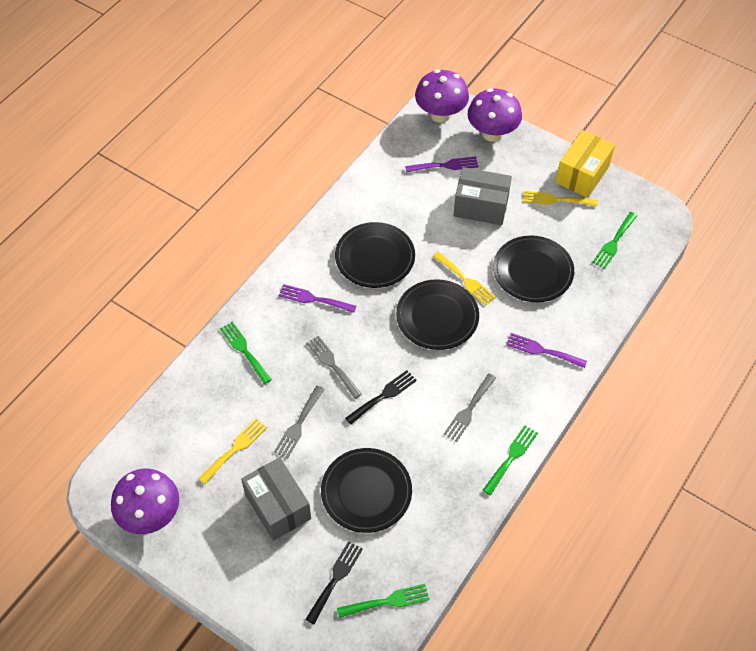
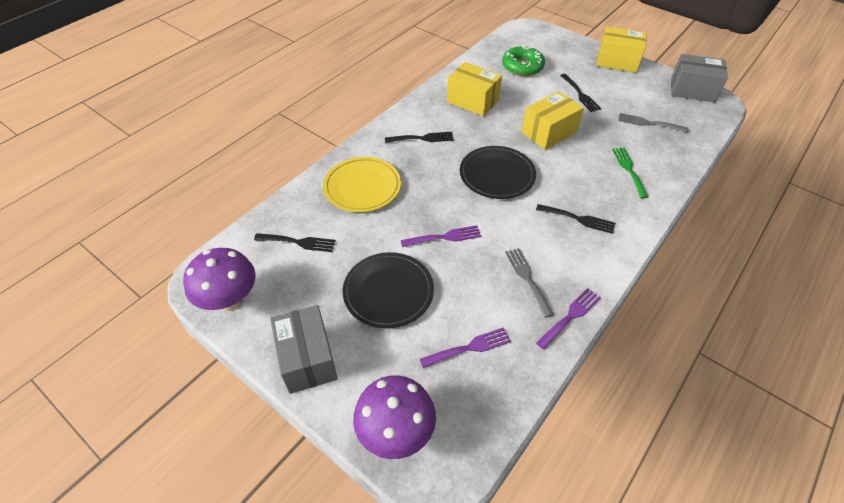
black fork: 2 -> 4
black plate: 4 -> 2
green donut: 0 -> 1
green fork: 4 -> 1
grey fork: 3 -> 2
purple mushroom: 3 -> 2
yellow box: 1 -> 3
yellow fork: 3 -> 0
yellow plate: 0 -> 1

